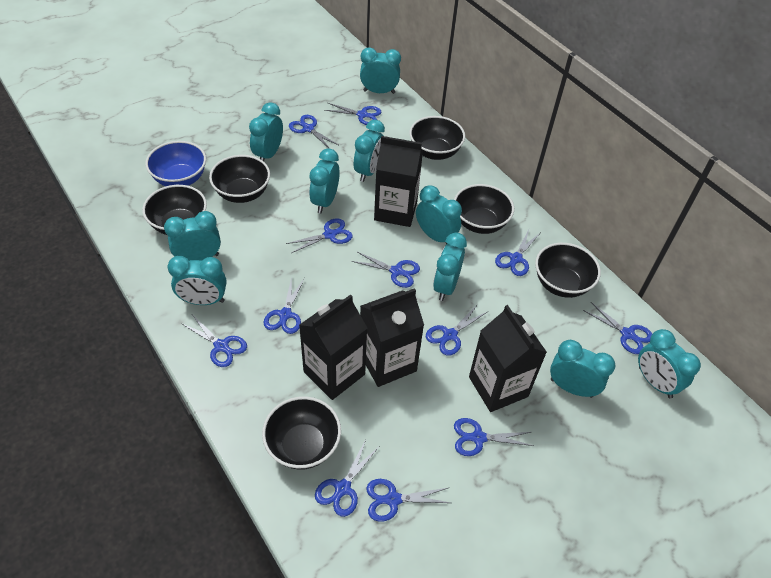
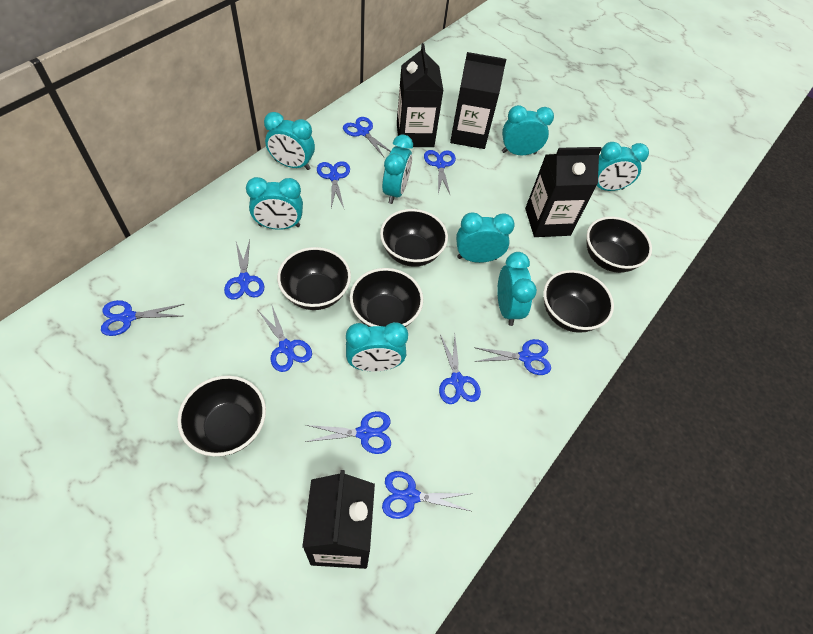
blue bowl: 1 -> 0
blue scissors: 12 -> 10
turquoise clock: 10 -> 8

